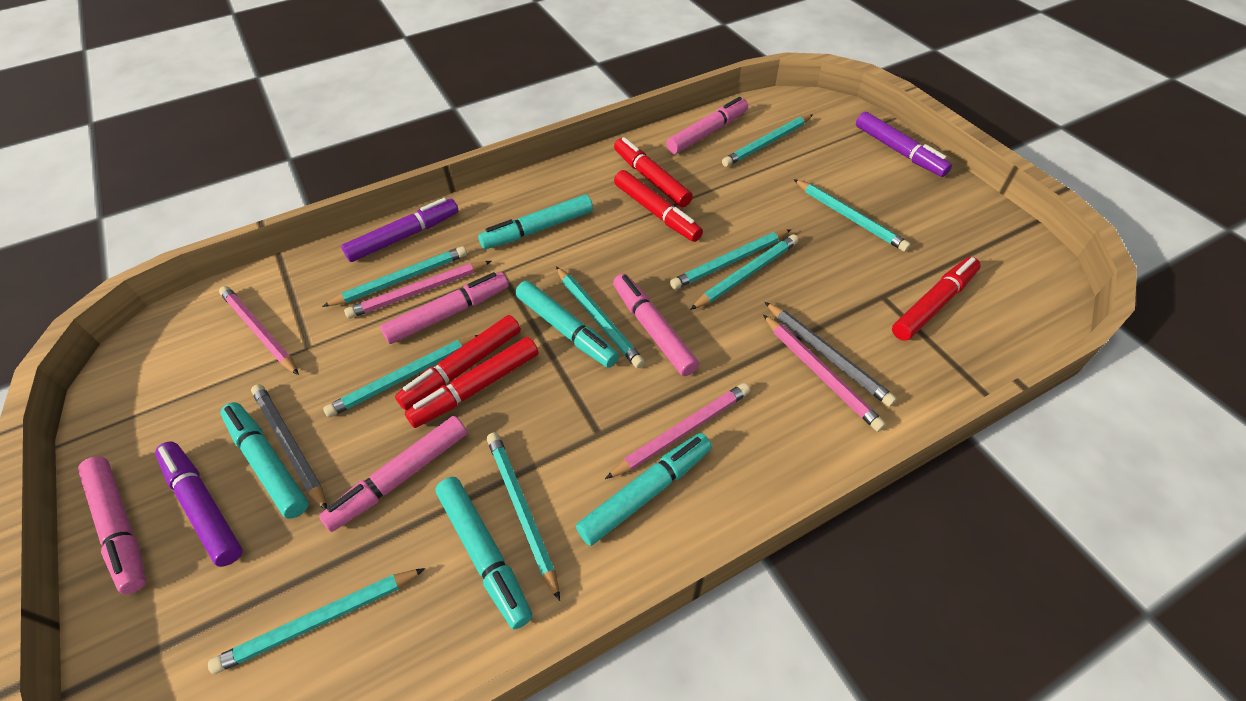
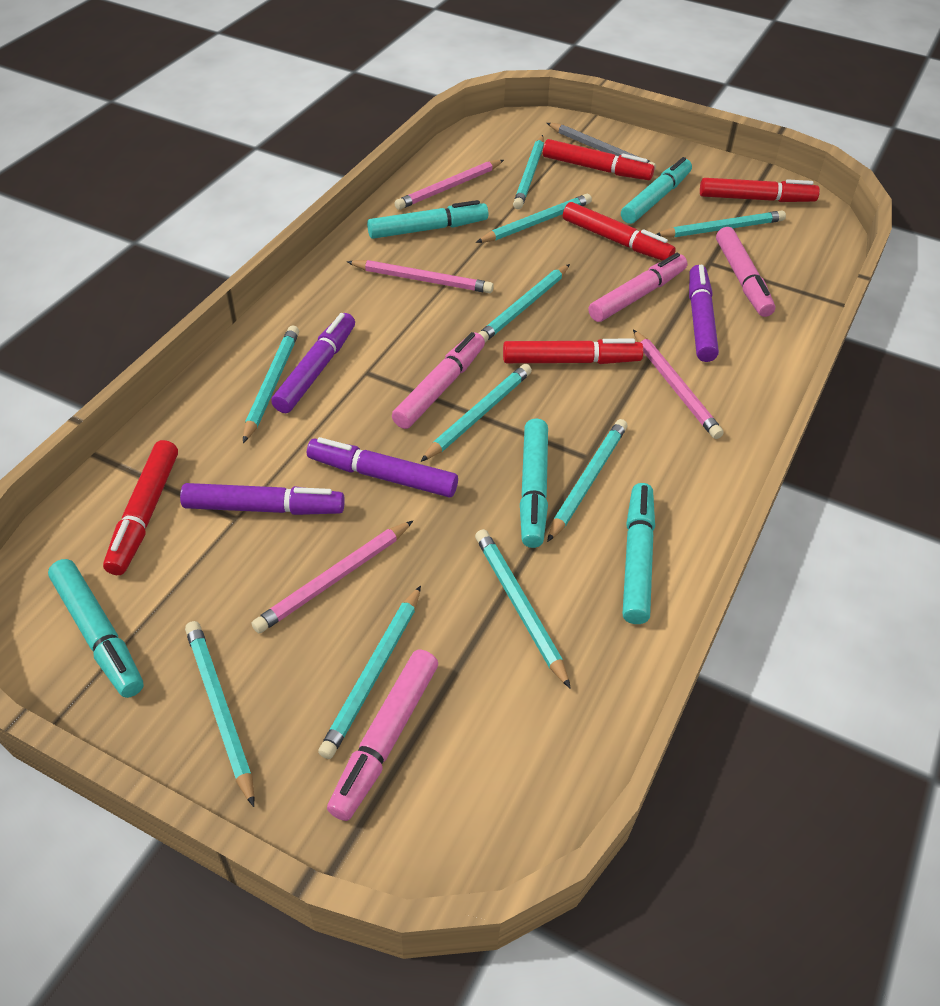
grey pencil: 2 -> 1
pink marker: 5 -> 4
purple marker: 3 -> 4
turquoise pencil: 9 -> 10

